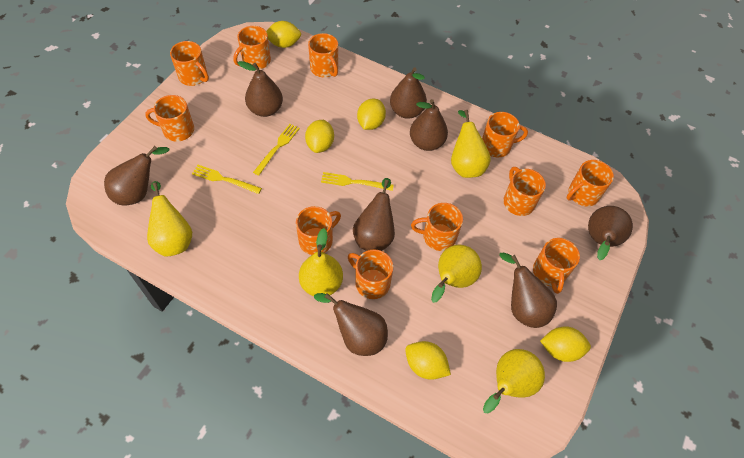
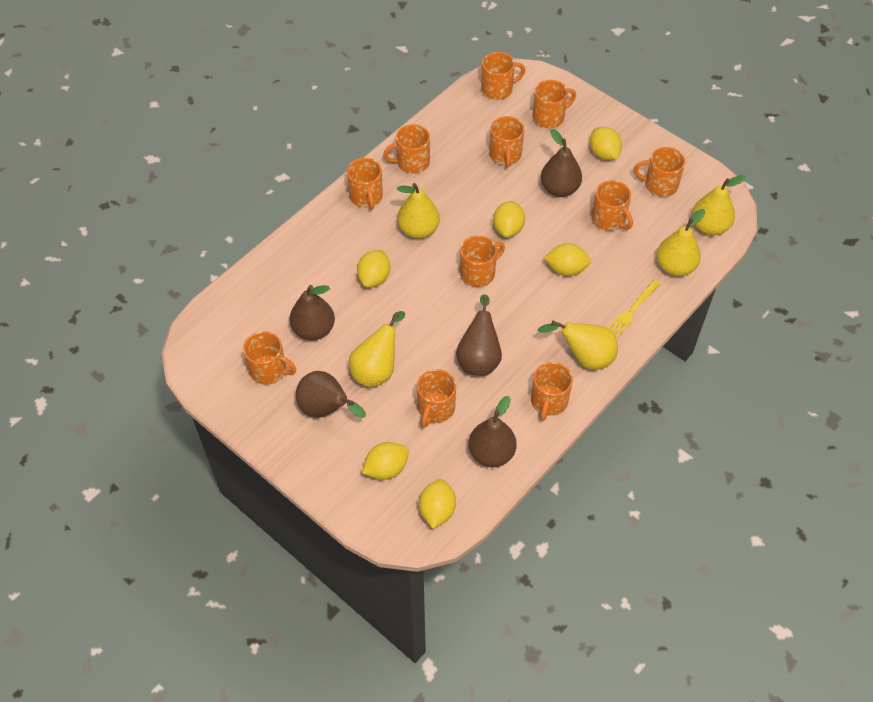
brown pear: 8 -> 5
yellow fork: 3 -> 1
yellow lemon: 5 -> 6

